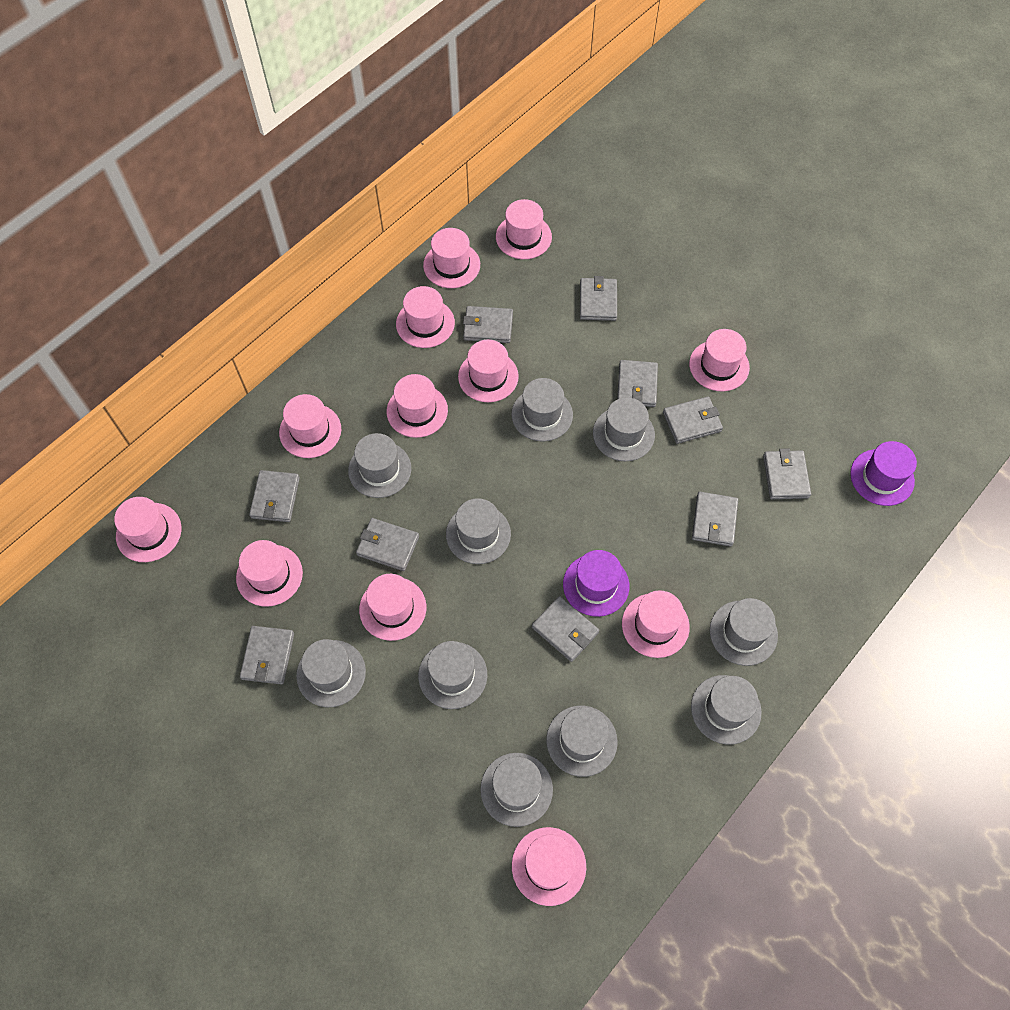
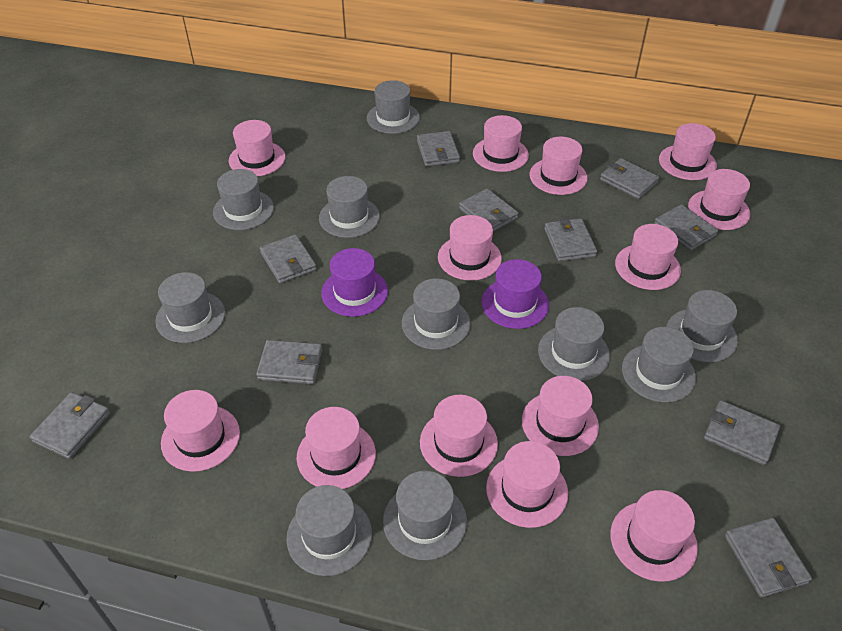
pink hat: 12 -> 13

